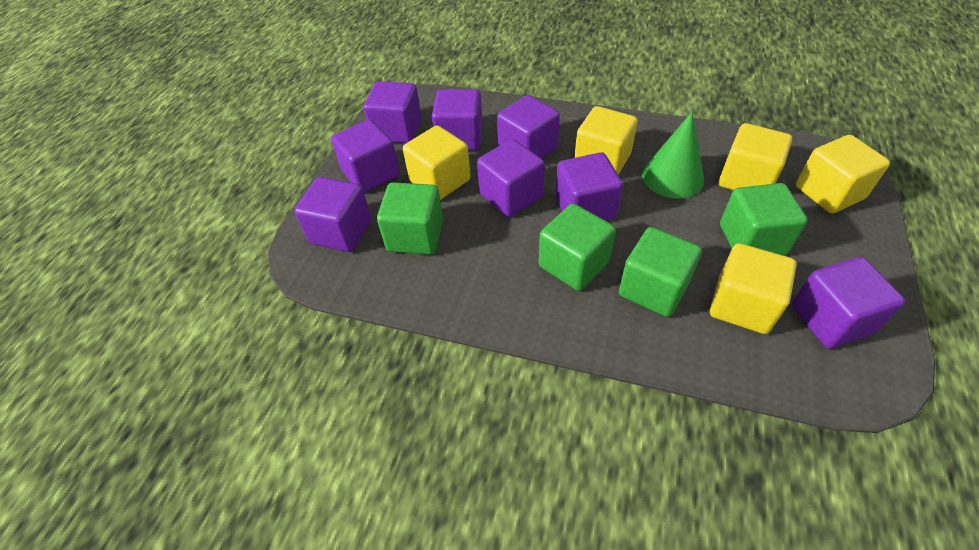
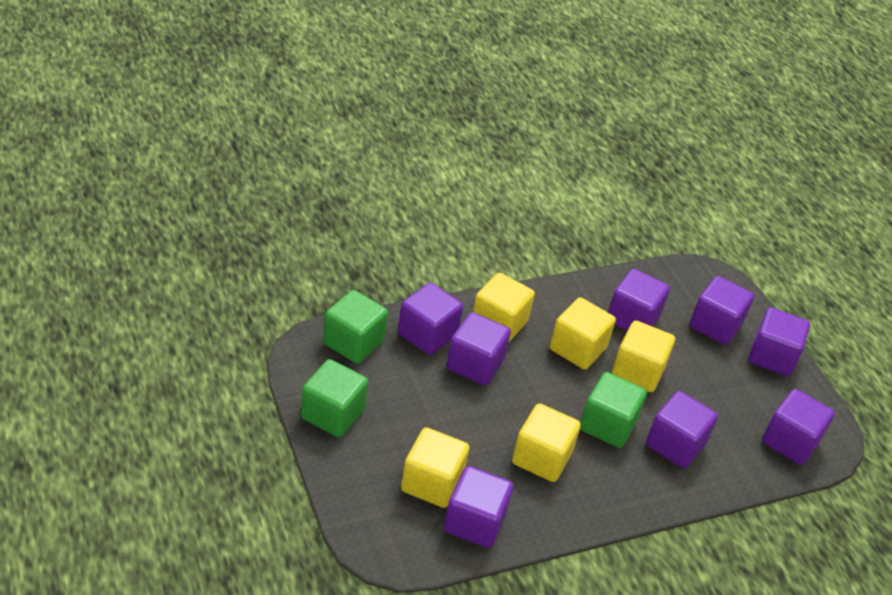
green cone: 1 -> 0
green cube: 4 -> 3

